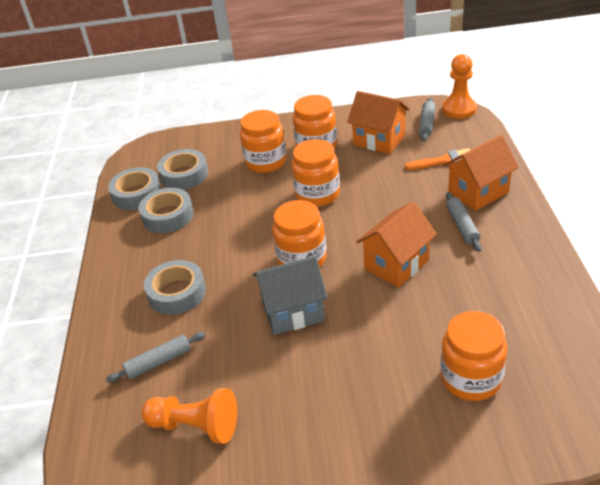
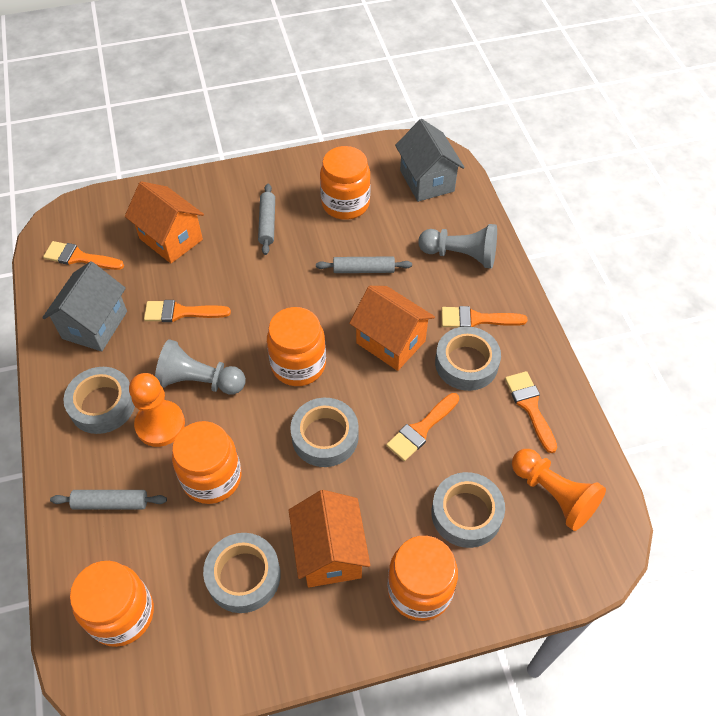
grey house: 1 -> 2
grey pawn: 0 -> 2
grey tape: 4 -> 5
orange brush: 1 -> 5

